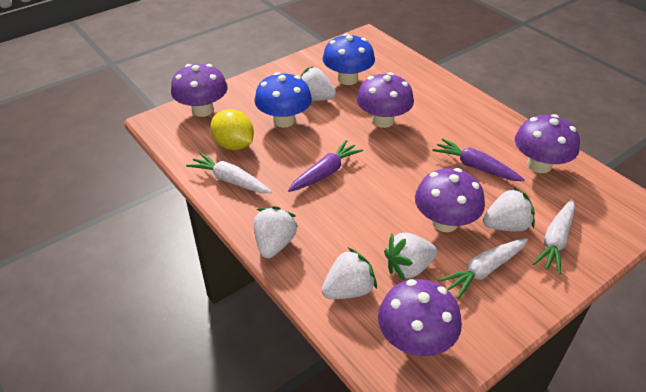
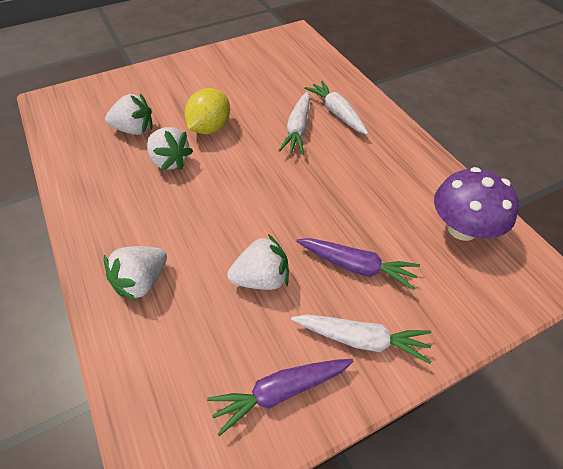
blue mushroom: 2 -> 0
purple mushroom: 5 -> 1
white strawberry: 5 -> 4

